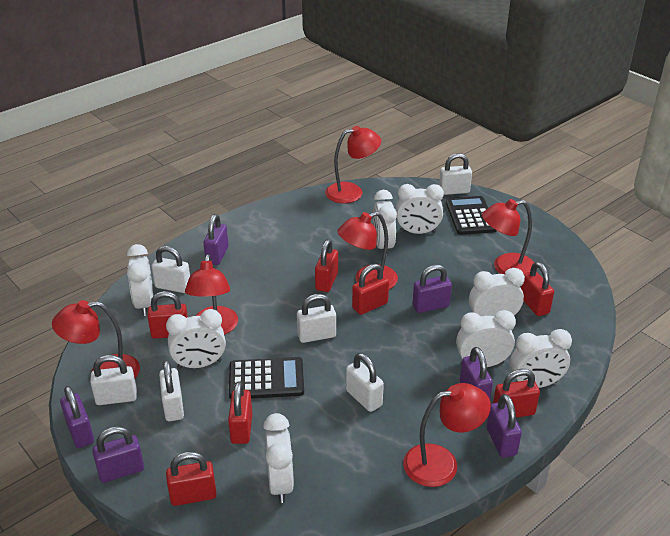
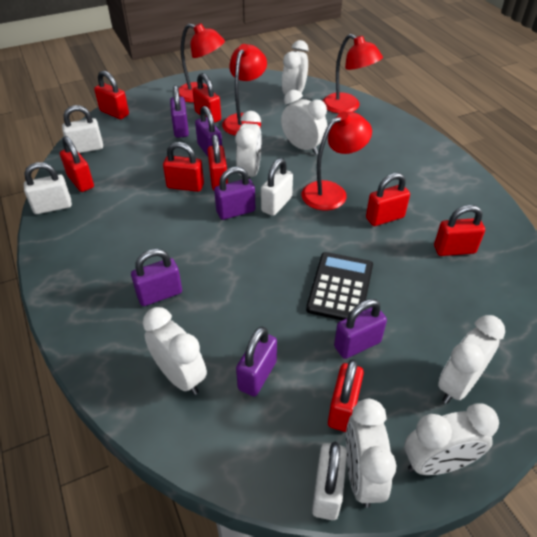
black calculator: 2 -> 1
red lamp: 6 -> 4
red padlock: 7 -> 8
white clock: 8 -> 7
white padlock: 6 -> 4

